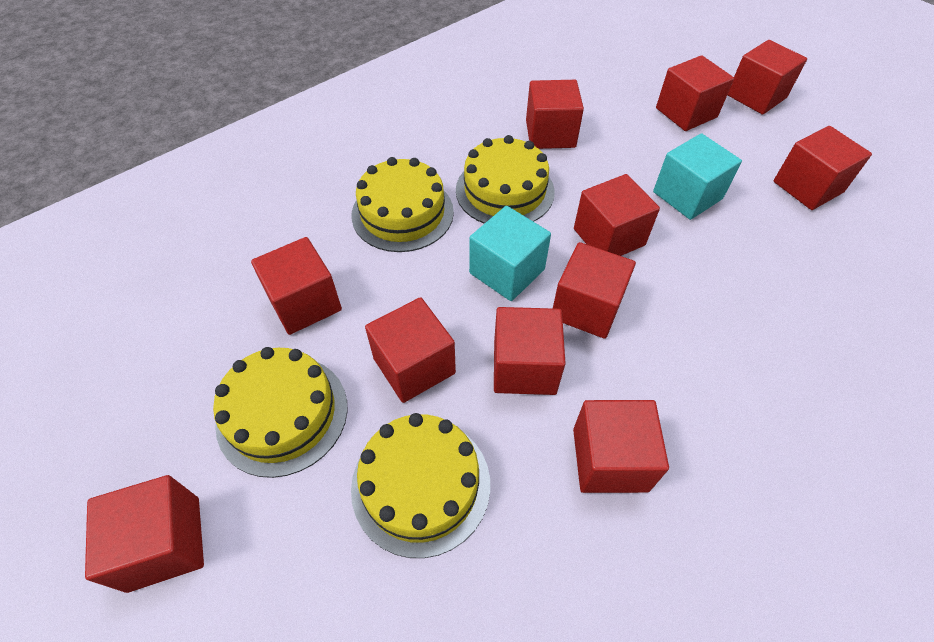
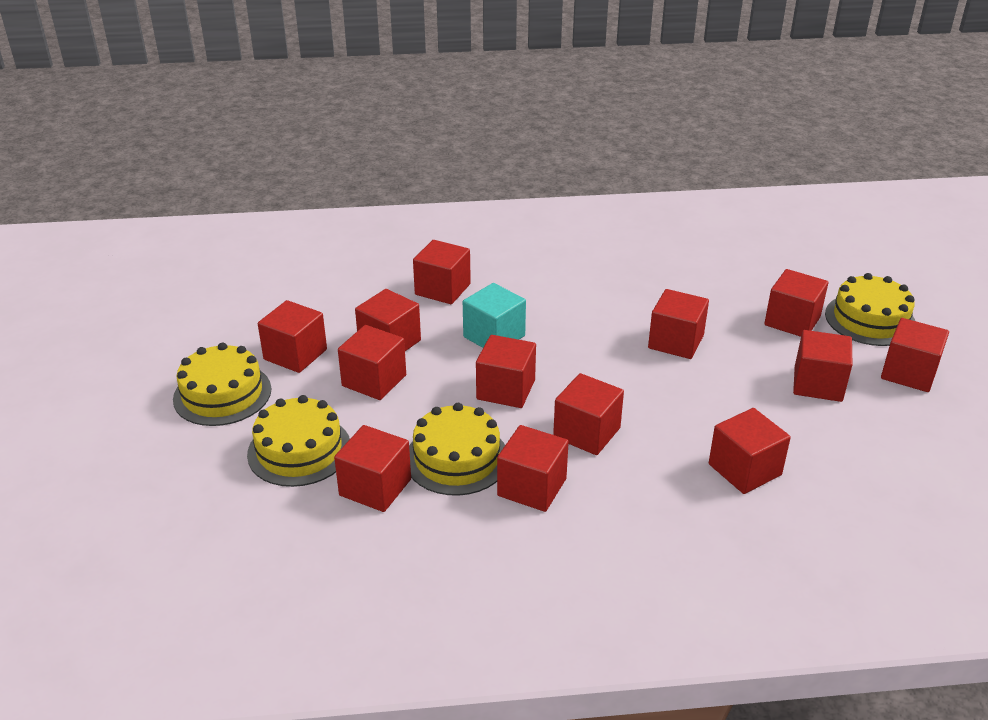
red cube: 11 -> 13
turquoise cube: 2 -> 1

